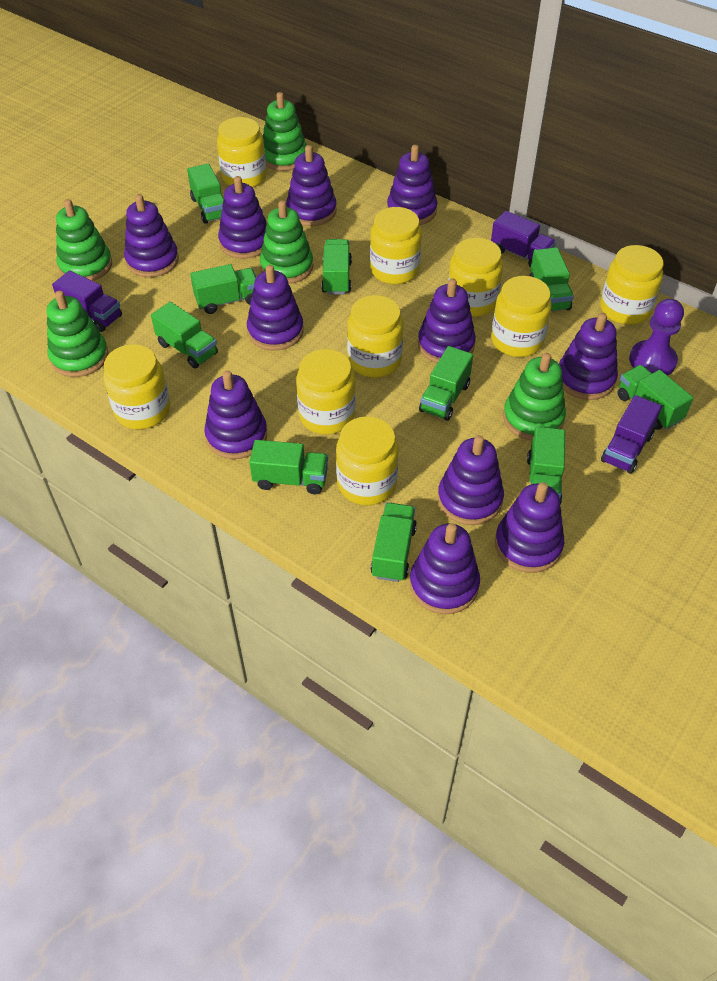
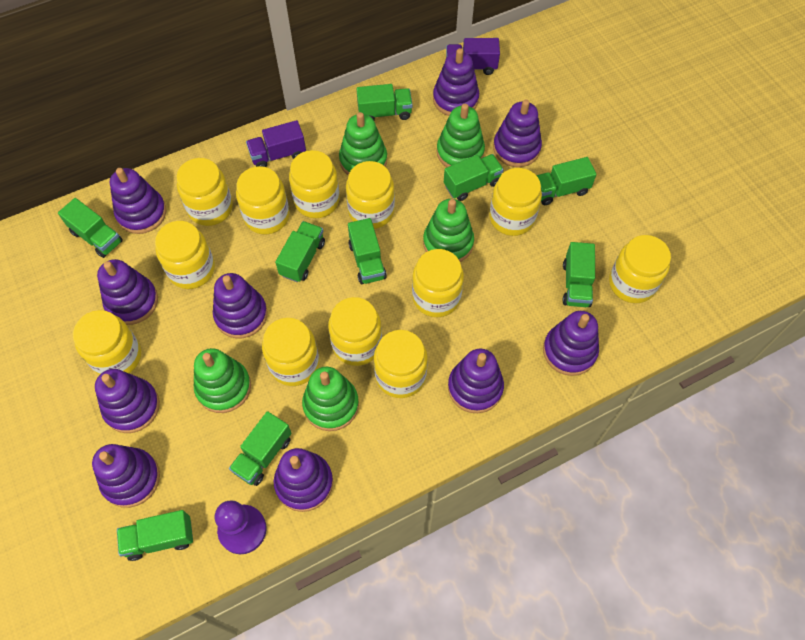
green truck: 10 -> 9
purple stacking toy: 11 -> 10
purple truck: 3 -> 2
yellow jar: 9 -> 12

